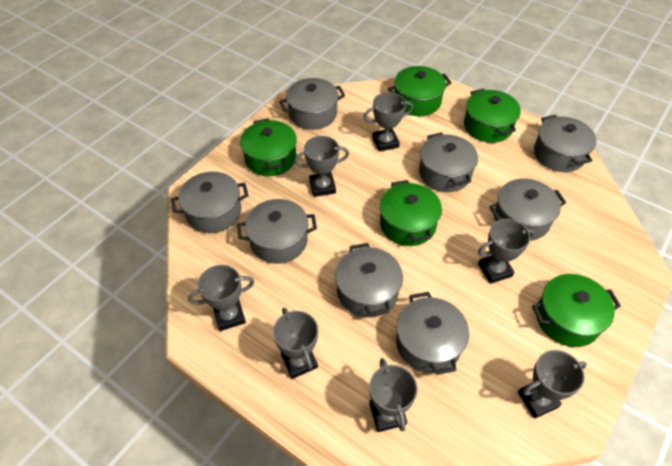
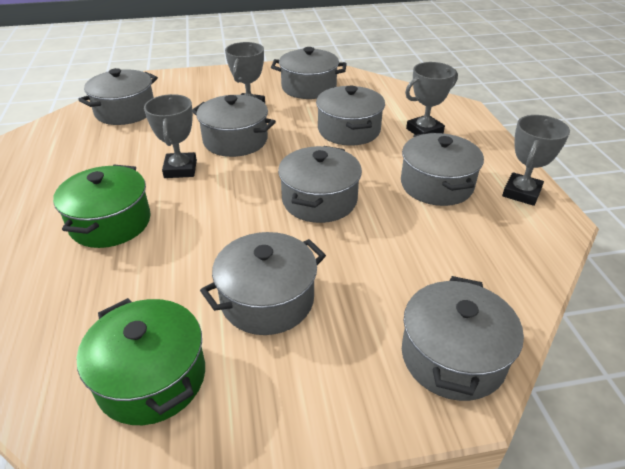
green pot: 5 -> 2
grey trophy: 7 -> 4

